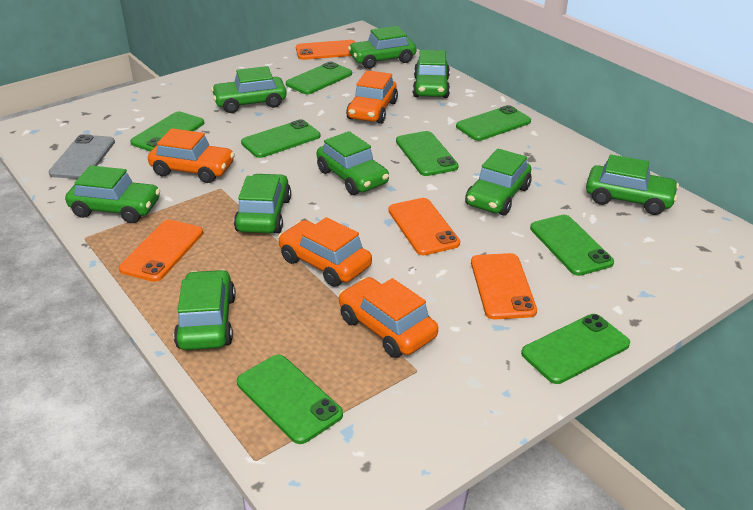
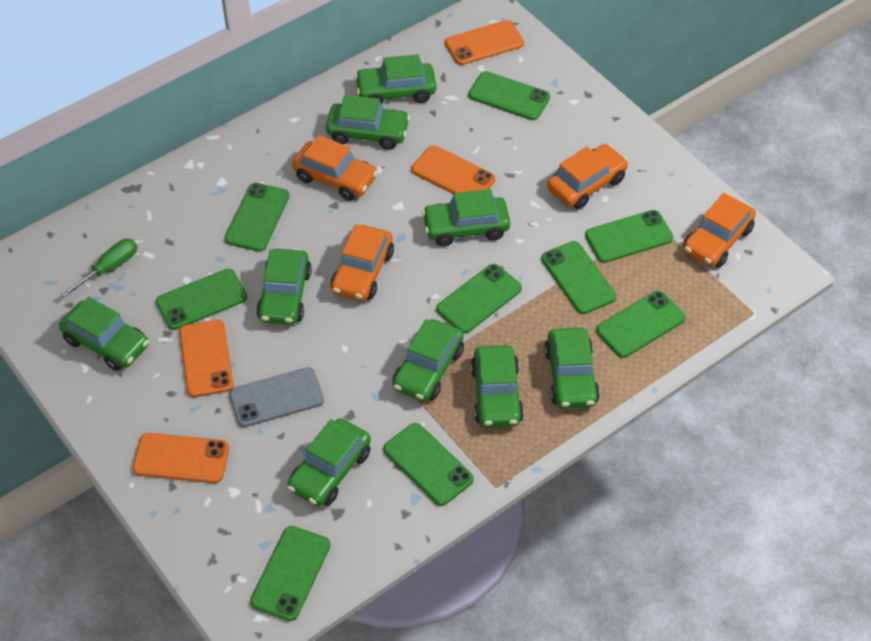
green phone: 8 -> 9
green screwdriver: 0 -> 1

